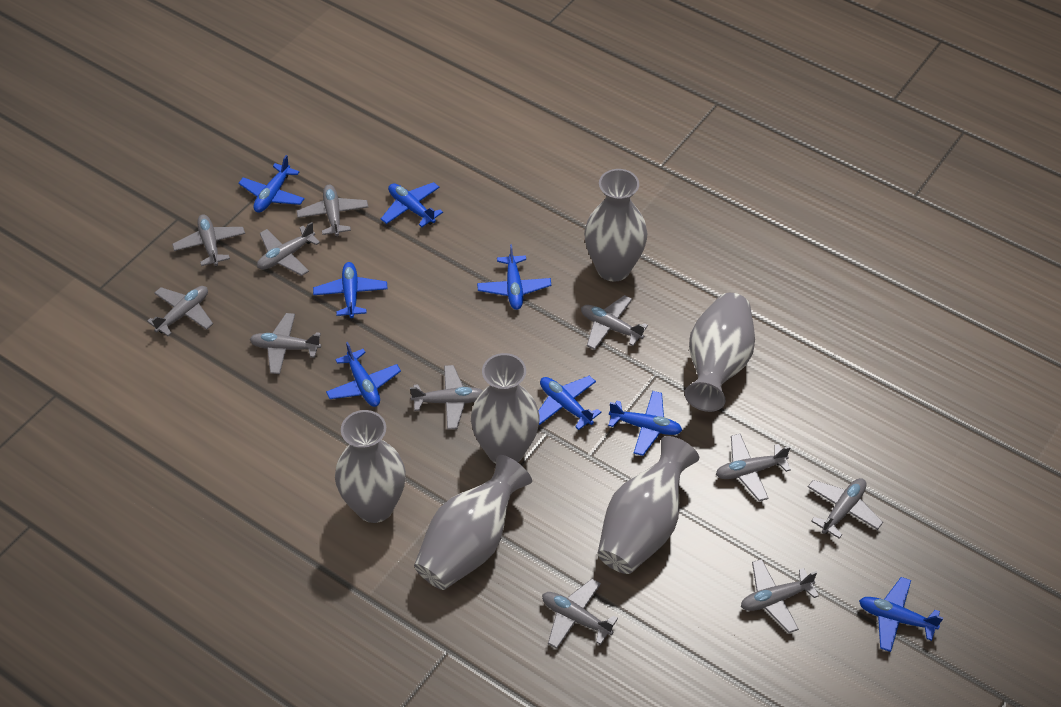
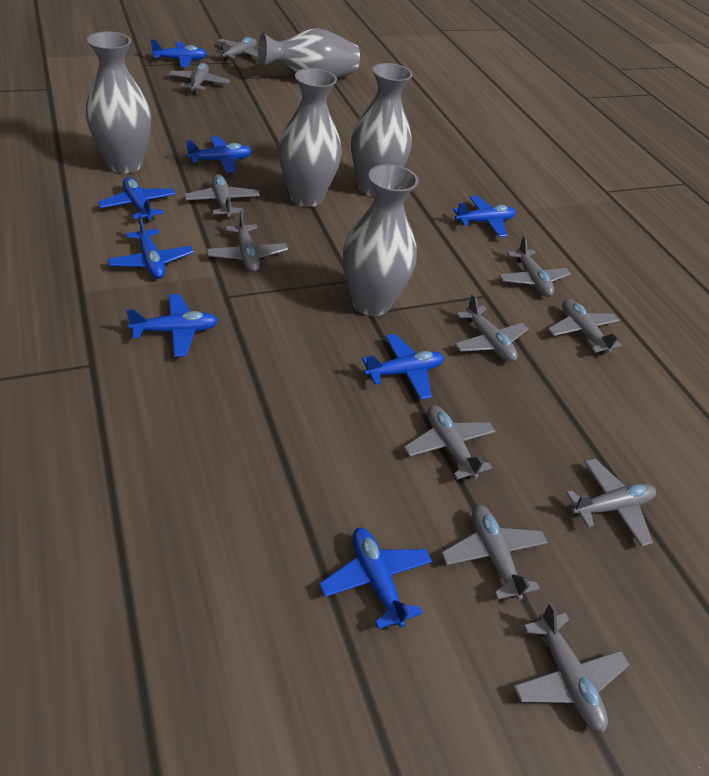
grey vase: 6 -> 5

